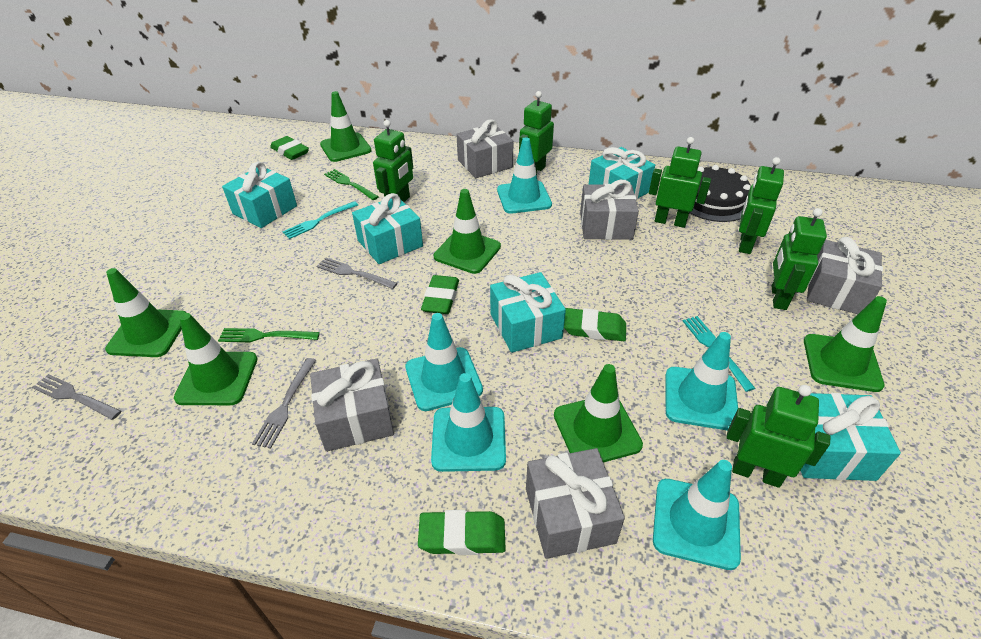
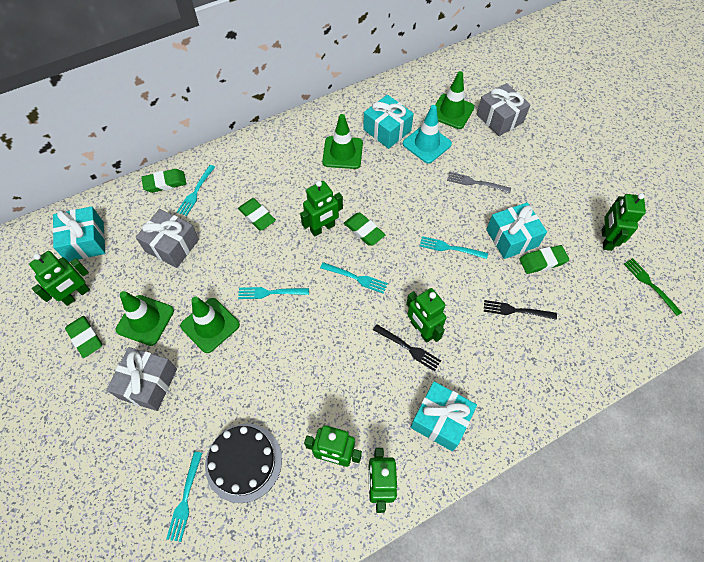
black fork: 0 -> 2
green eraser: 4 -> 5
green fork: 2 -> 1
green traffic cone: 6 -> 4
grey fork: 3 -> 1
grey gift: 5 -> 3
turquoise fork: 2 -> 5
turquoise gift: 5 -> 4
turquoise traffic cone: 5 -> 1

